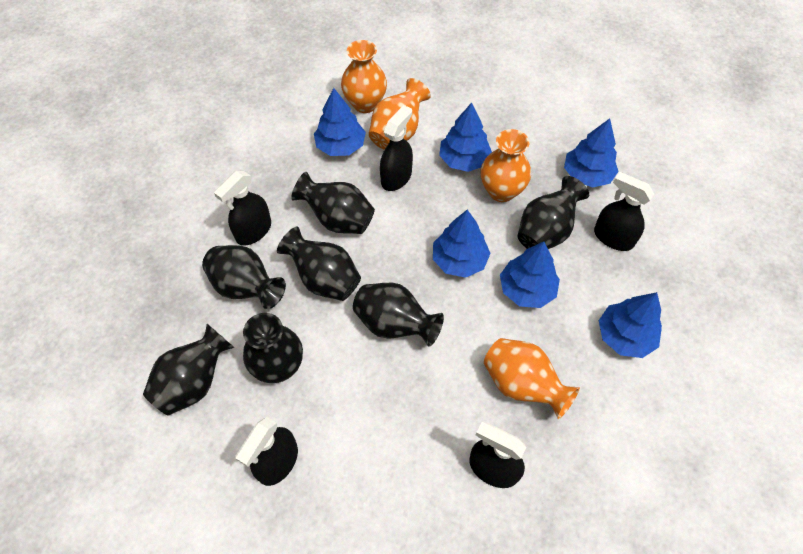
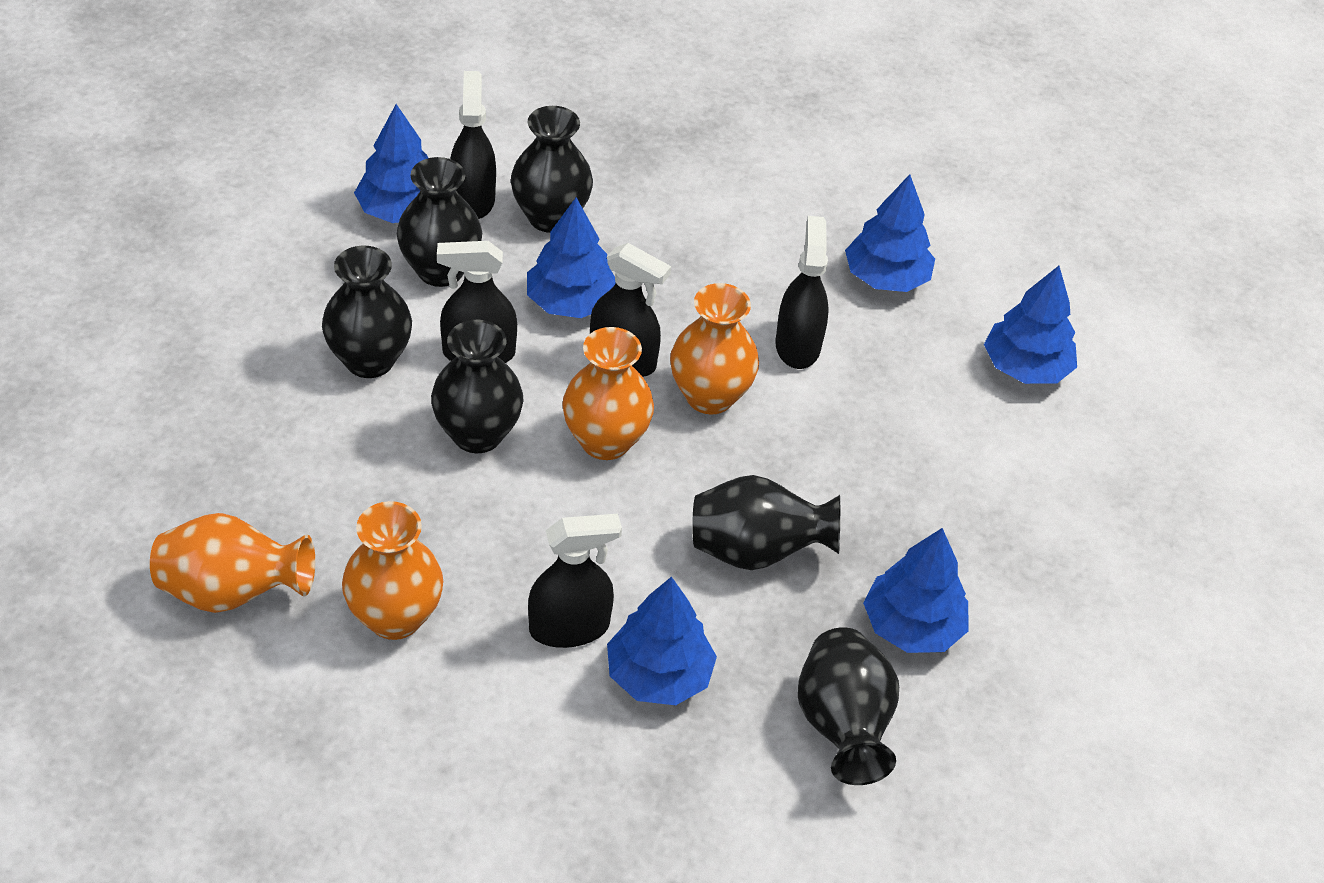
black vase: 7 -> 6

